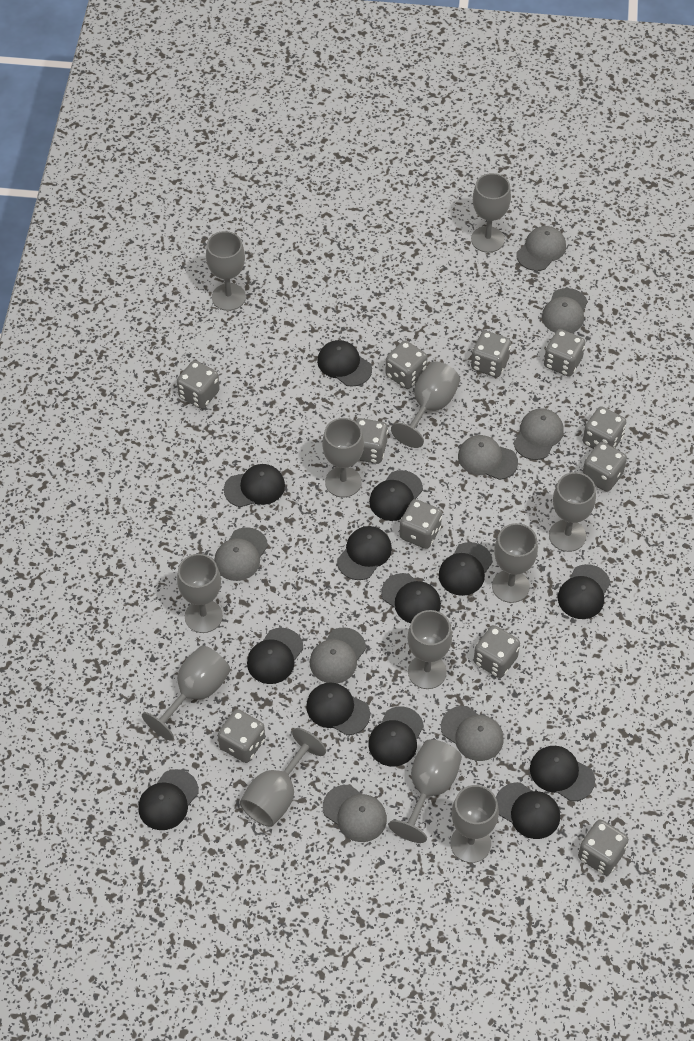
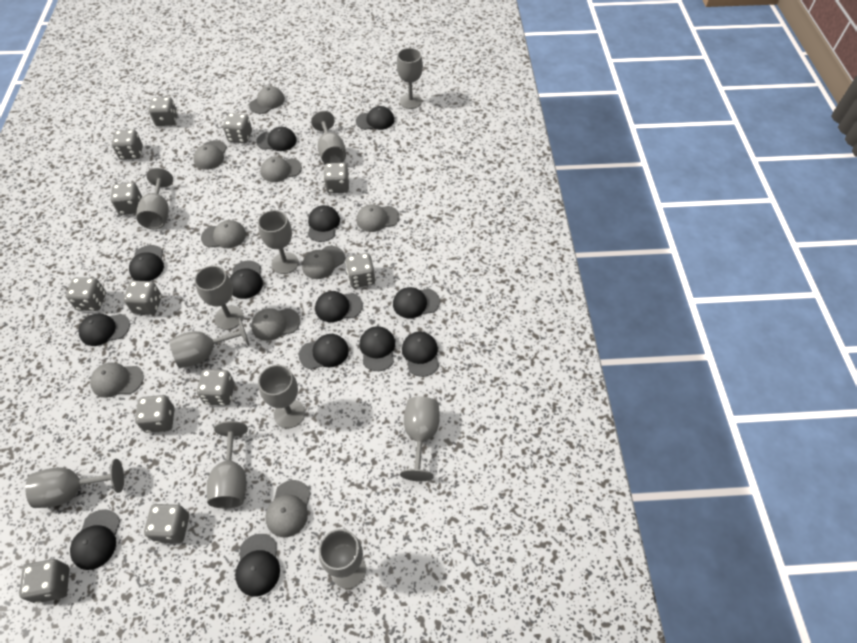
grey cap: 8 -> 9
grey dice: 11 -> 12
grey goblet: 12 -> 11

